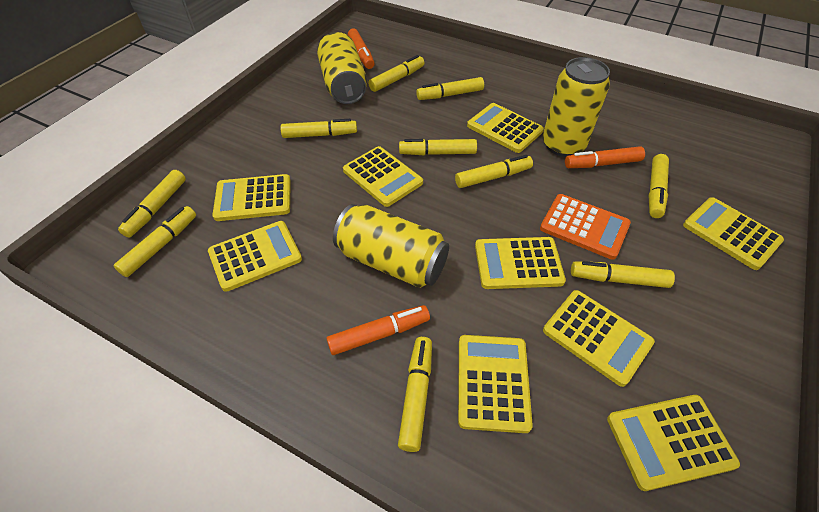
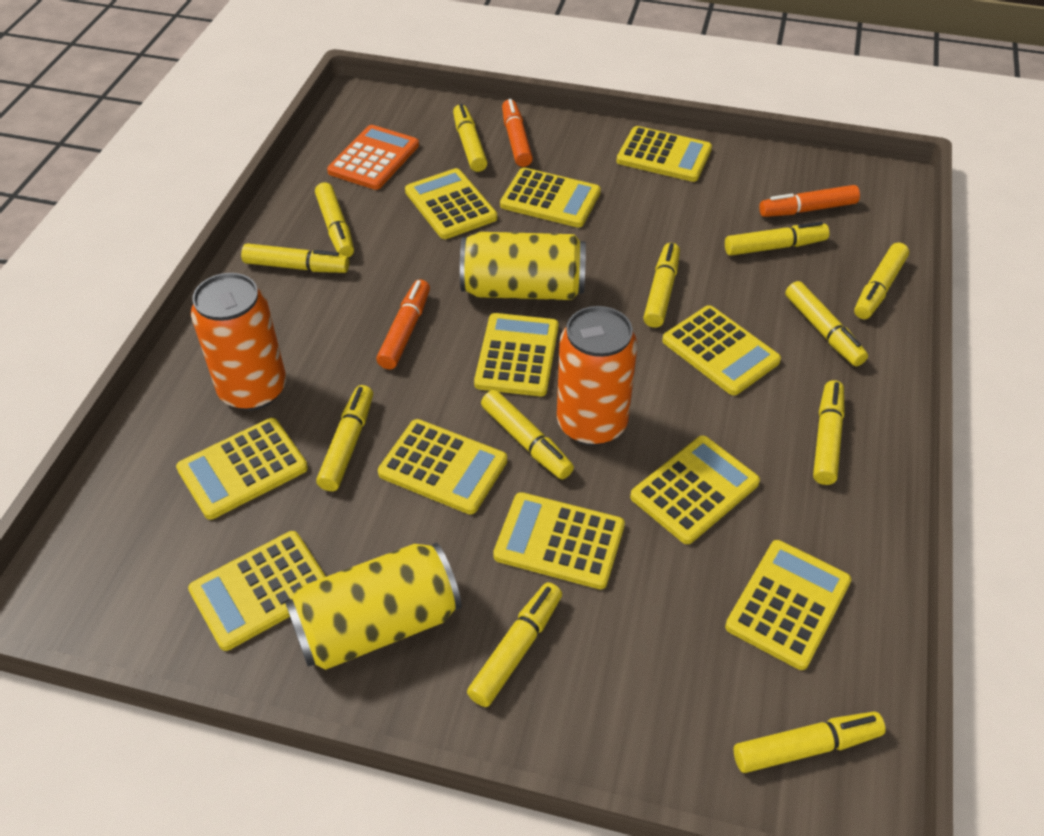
orange can: 0 -> 2
yellow calculator: 9 -> 11
yellow can: 3 -> 2
yellow marker: 10 -> 12

